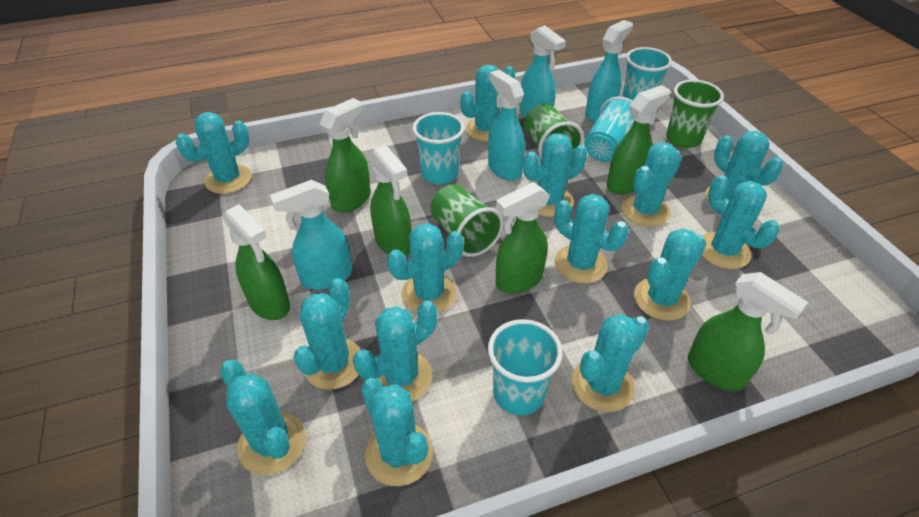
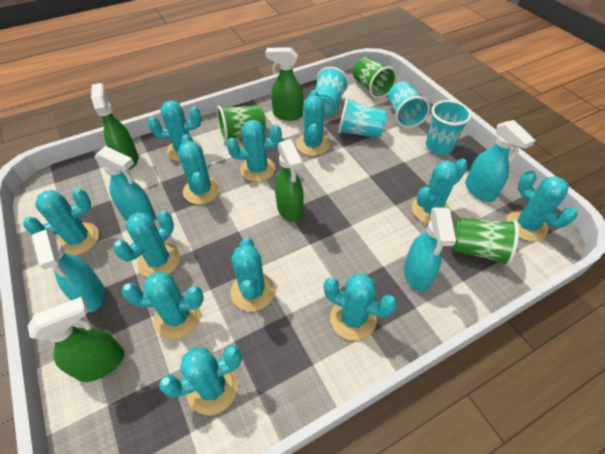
green spray bottle: 6 -> 4
turquoise cactus: 14 -> 12

